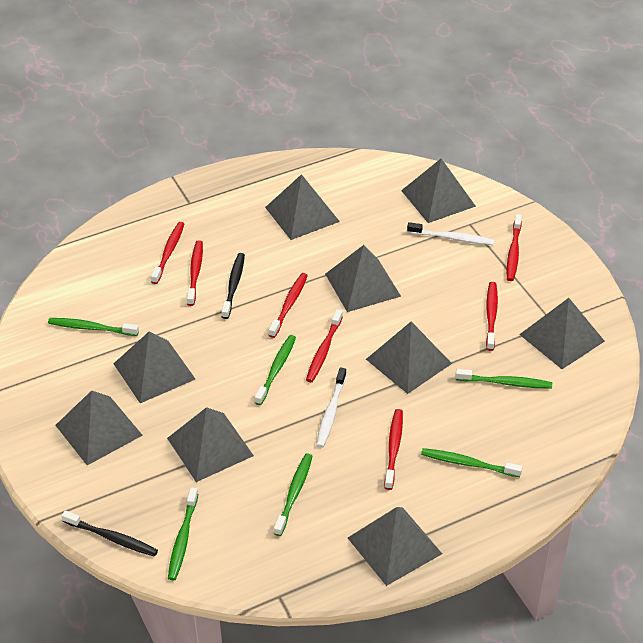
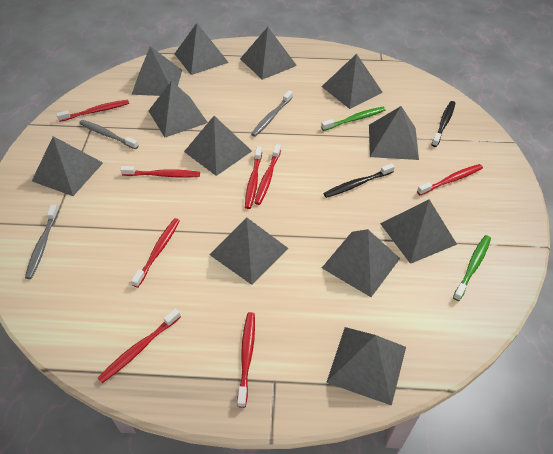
green toothbrush: 6 -> 2
grey pyramid: 9 -> 12
grey toothbrush: 0 -> 3
red toothbrush: 7 -> 8
white toothbrush: 2 -> 0

